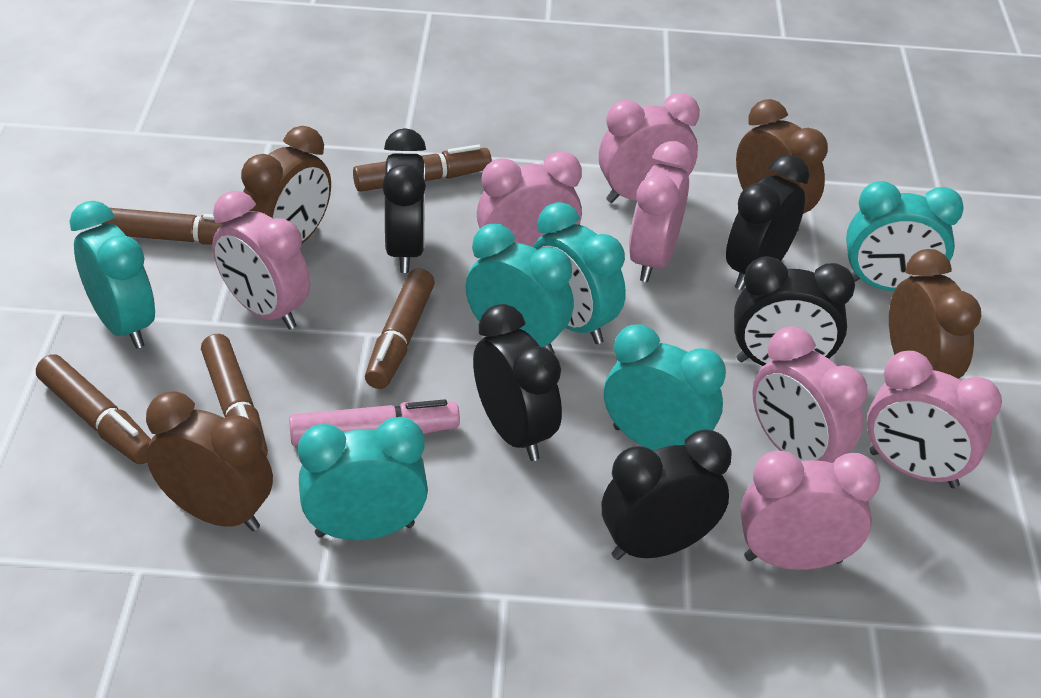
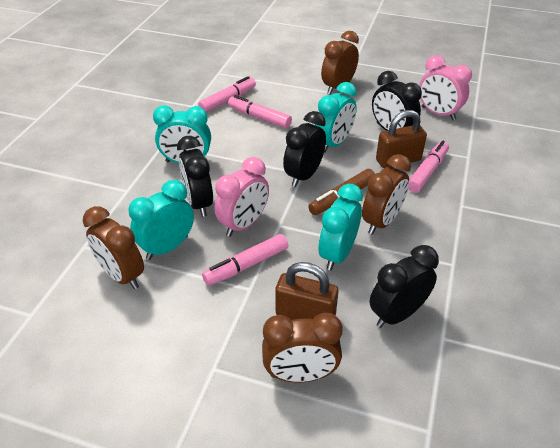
black clock: 5 -> 4
brown marker: 5 -> 1
brown padlock: 0 -> 2
pink clock: 7 -> 2
pink marker: 1 -> 4
turquoise clock: 6 -> 4

